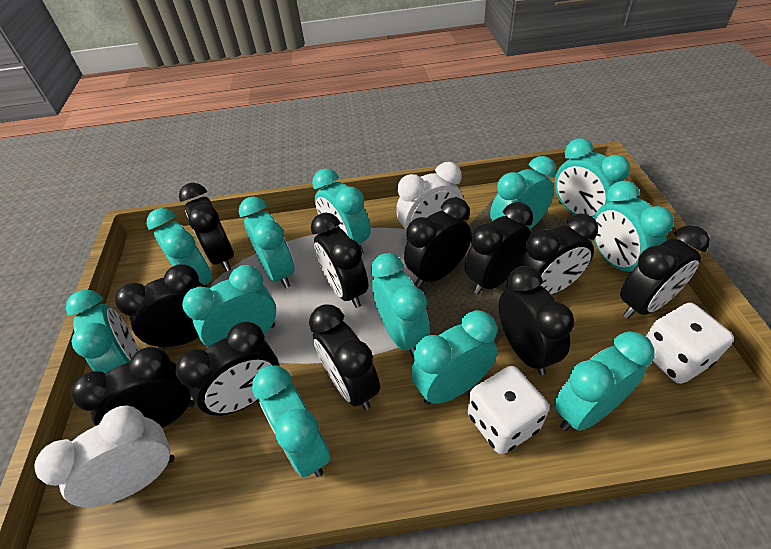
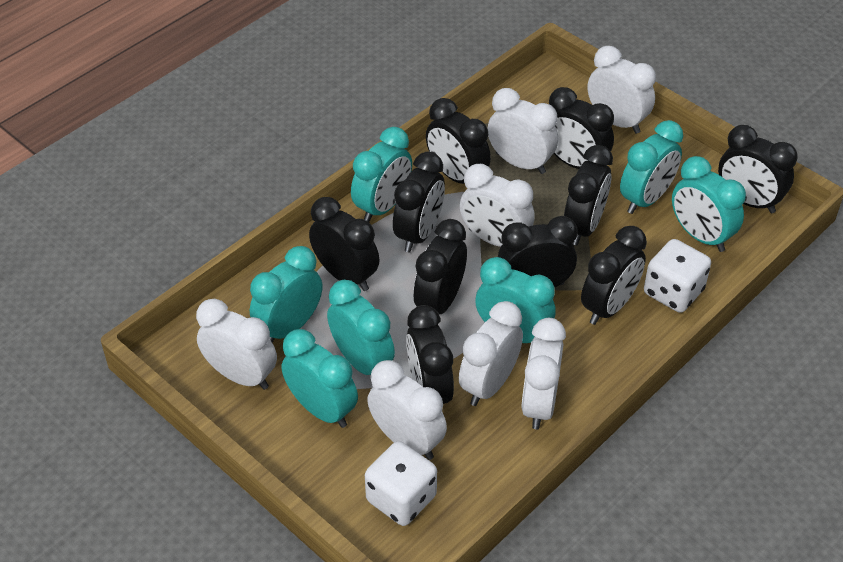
black clock: 11 -> 10
turquoise clock: 12 -> 7
white clock: 2 -> 7

